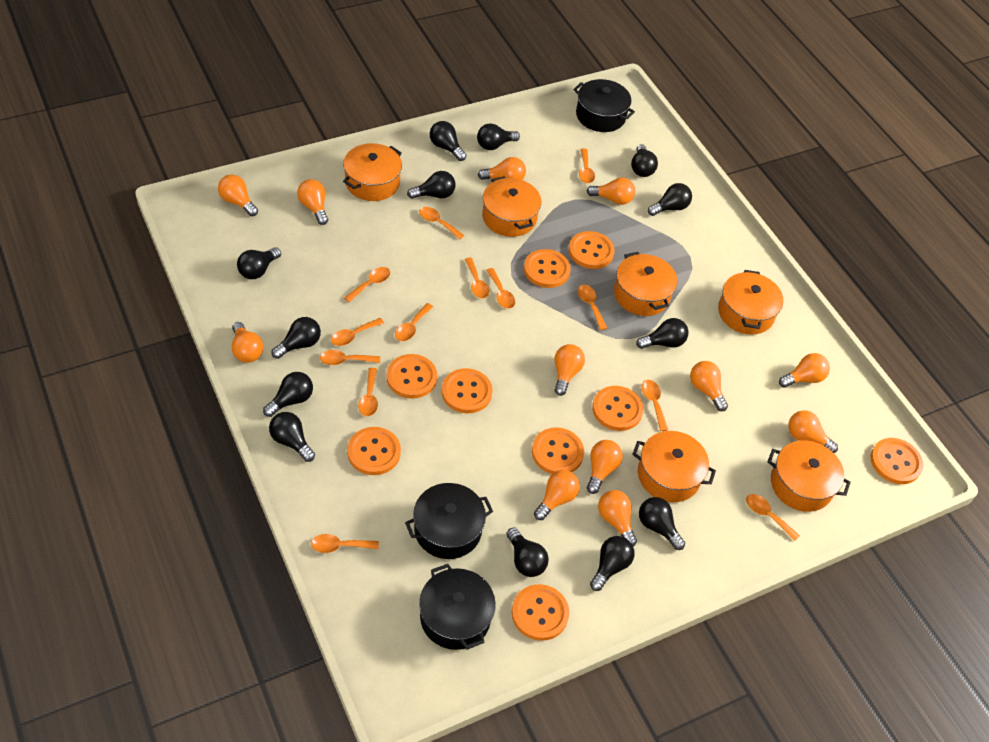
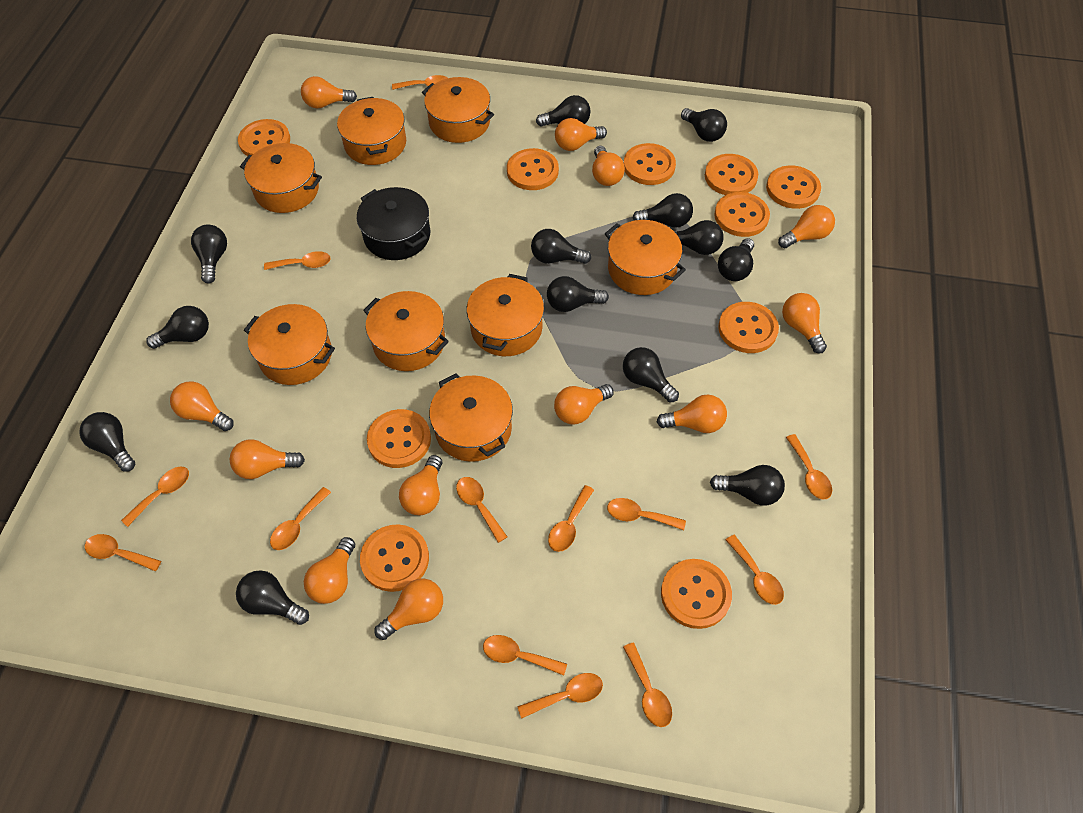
black pot: 3 -> 1
orange button: 9 -> 10
orange pot: 6 -> 8

